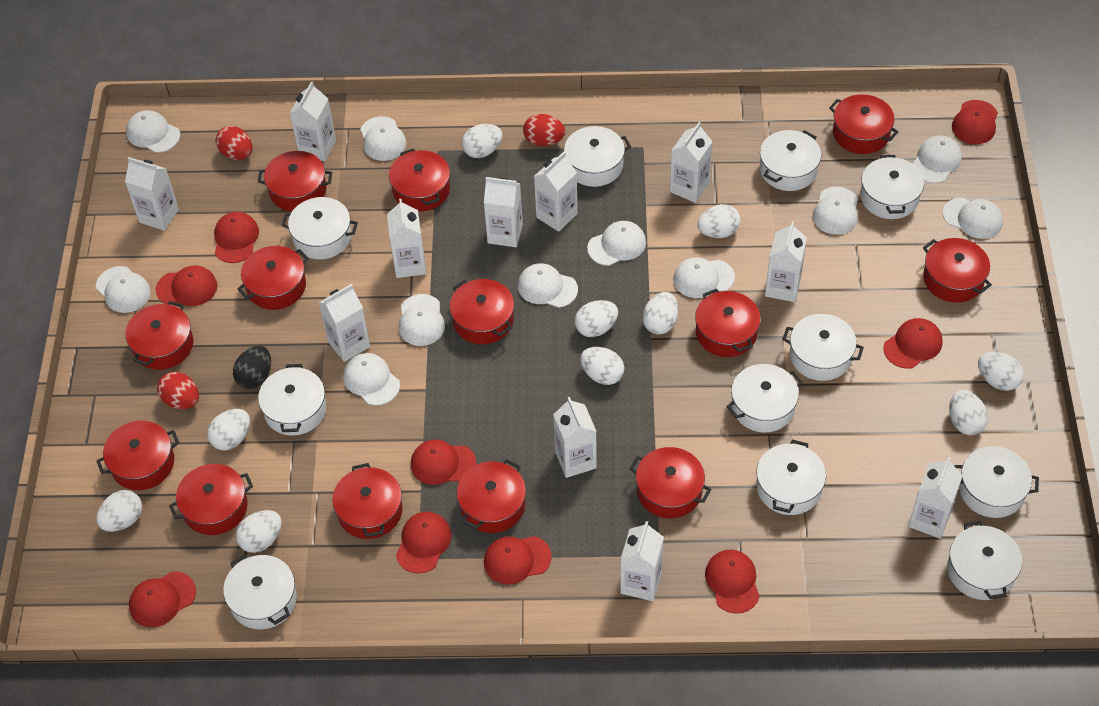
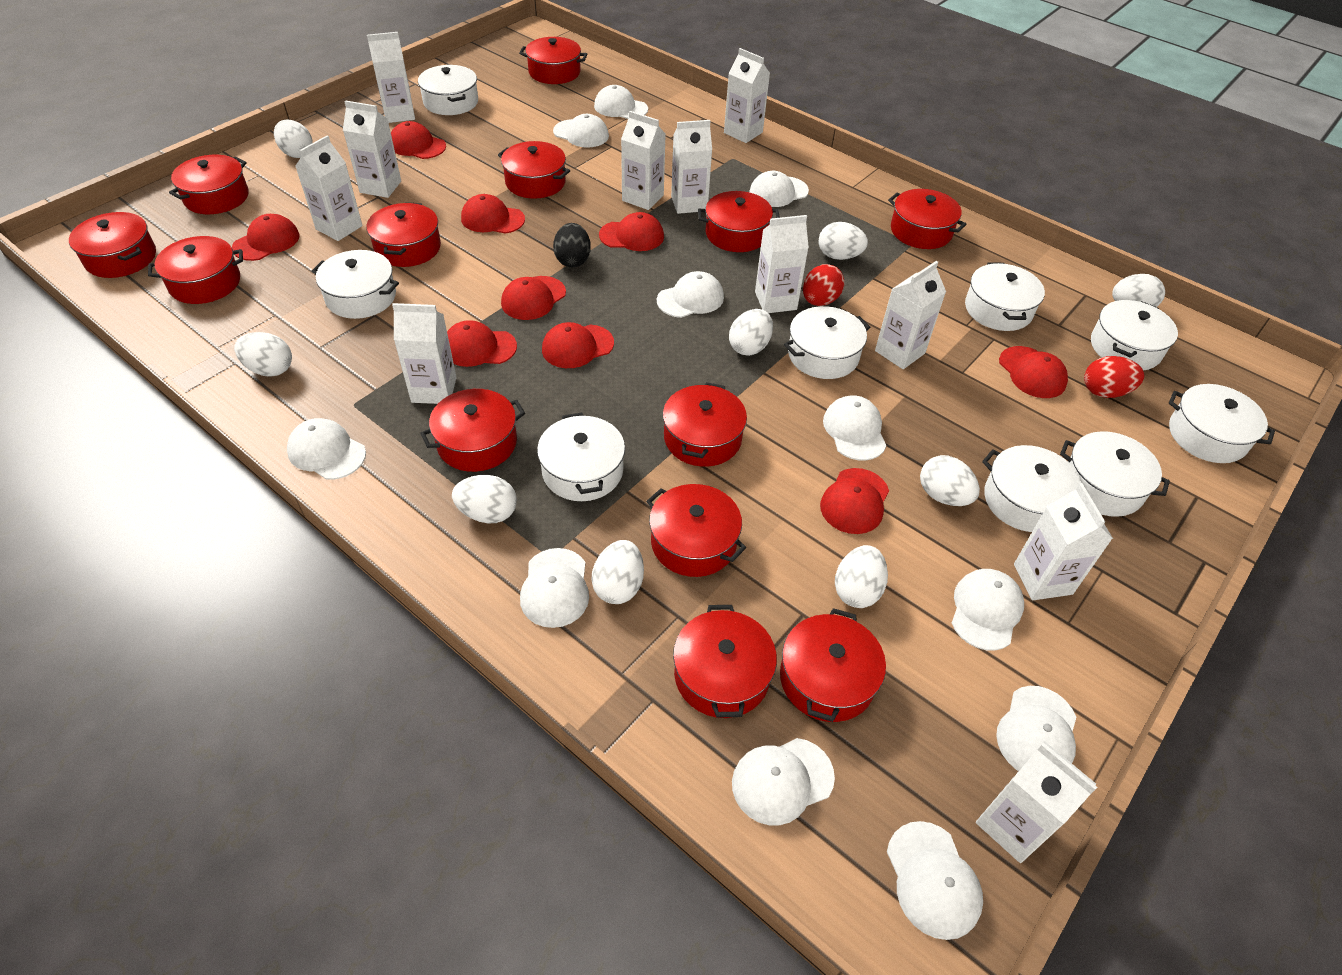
red egg: 3 -> 2
white egg: 10 -> 9
white pot: 11 -> 9

